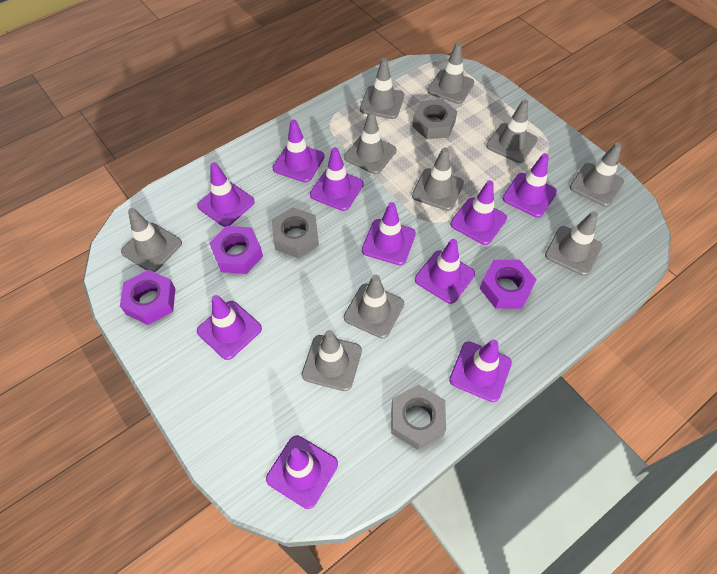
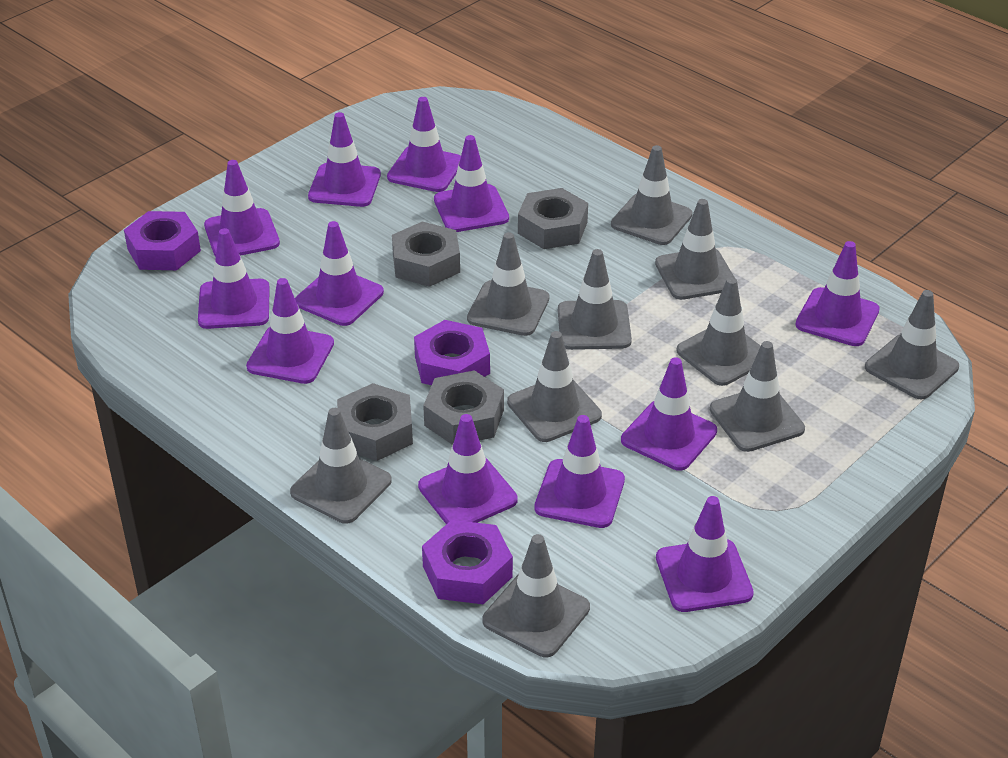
grey nut: 3 -> 4
purple traffic cone: 10 -> 12

